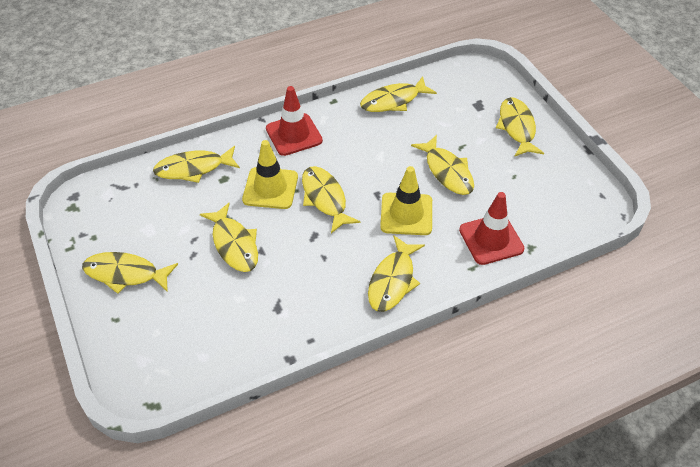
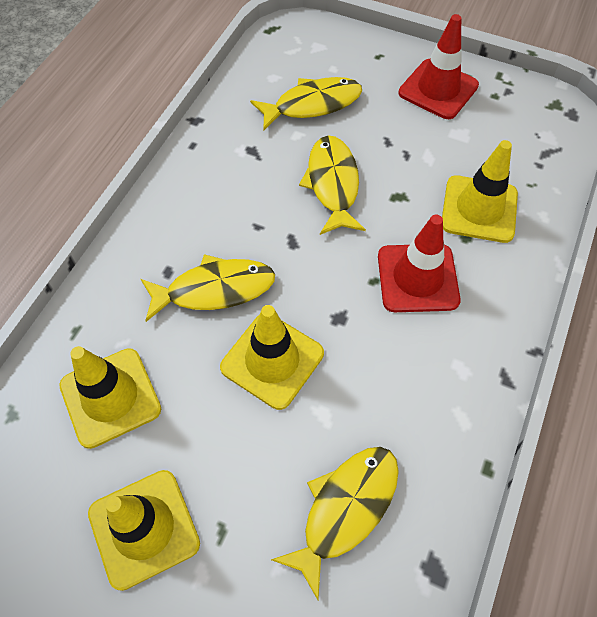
yellow fish: 8 -> 4
yellow traffic cone: 2 -> 4

